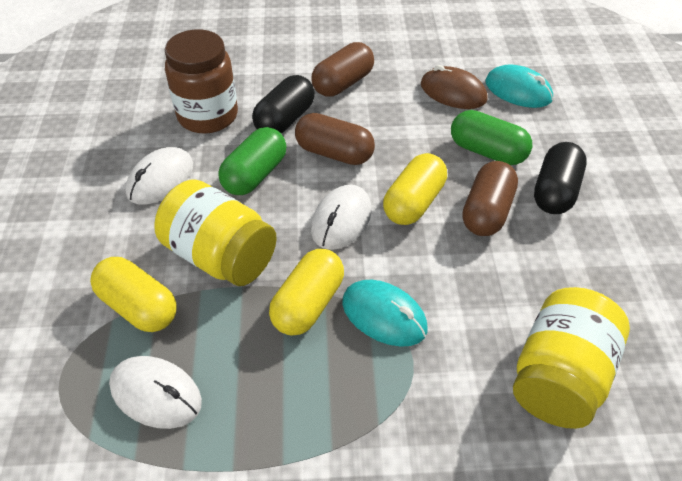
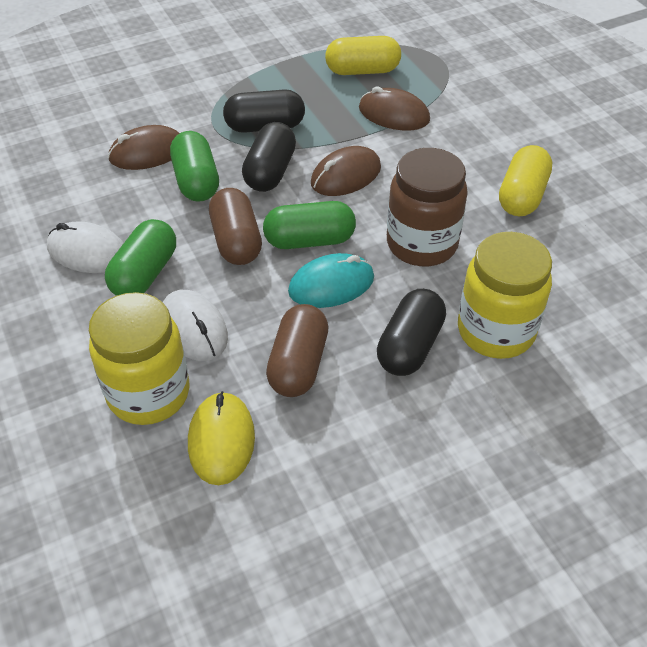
black capsule: 2 -> 3
brown capsule: 3 -> 2
brown mouse: 1 -> 3
green capsule: 2 -> 3
turquoise mouse: 2 -> 1
white mouse: 3 -> 2
yellow capsule: 3 -> 2
yellow mouse: 0 -> 1

